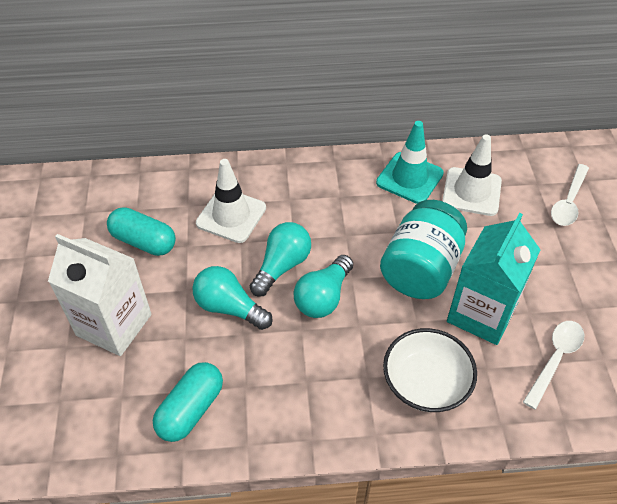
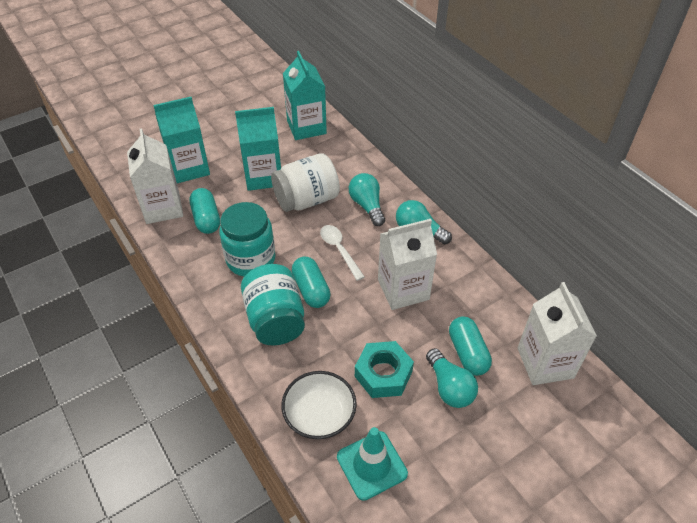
turquoise capsule: 2 -> 3
turquoise carton: 1 -> 3
turquoise jar: 1 -> 2
turquoise nut: 0 -> 1
white carton: 1 -> 3
white jar: 0 -> 1
white spoon: 2 -> 1
white traffic cone: 2 -> 0

